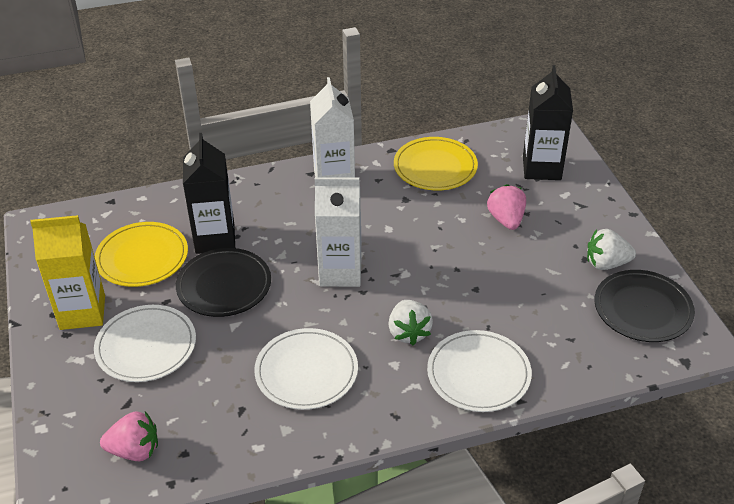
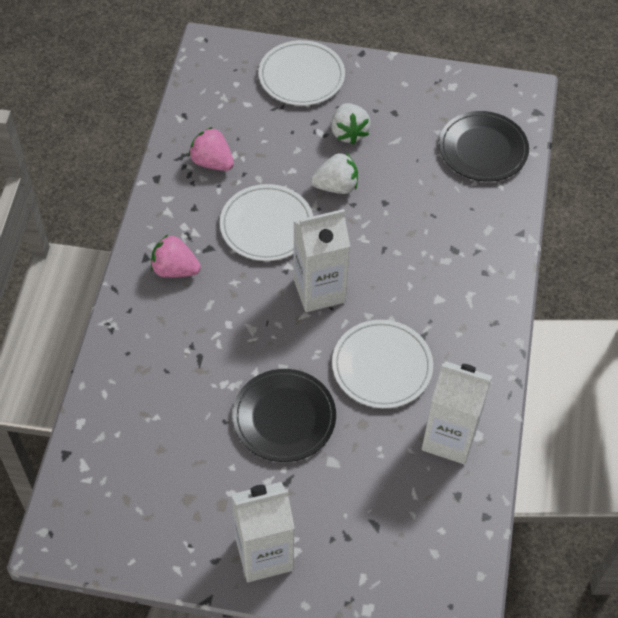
black carton: 2 -> 0
white carton: 2 -> 3
yellow carton: 1 -> 0
yellow plate: 2 -> 0

